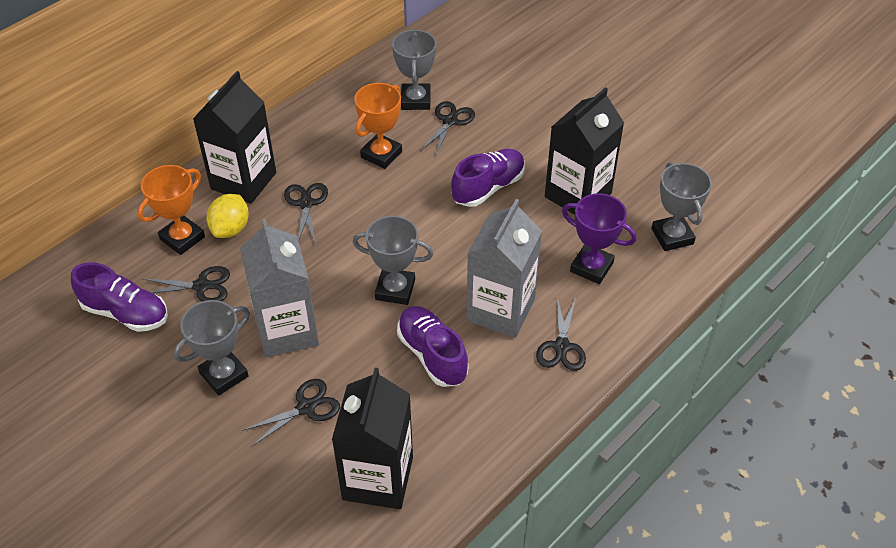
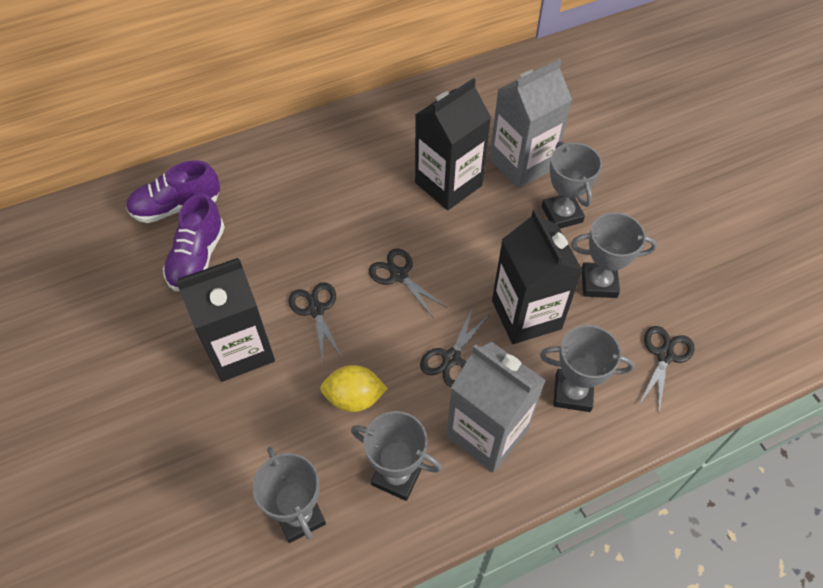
black scissors: 5 -> 4
grey trophy: 4 -> 5
orange trophy: 2 -> 0
purple shoe: 3 -> 2
purple trophy: 1 -> 0

